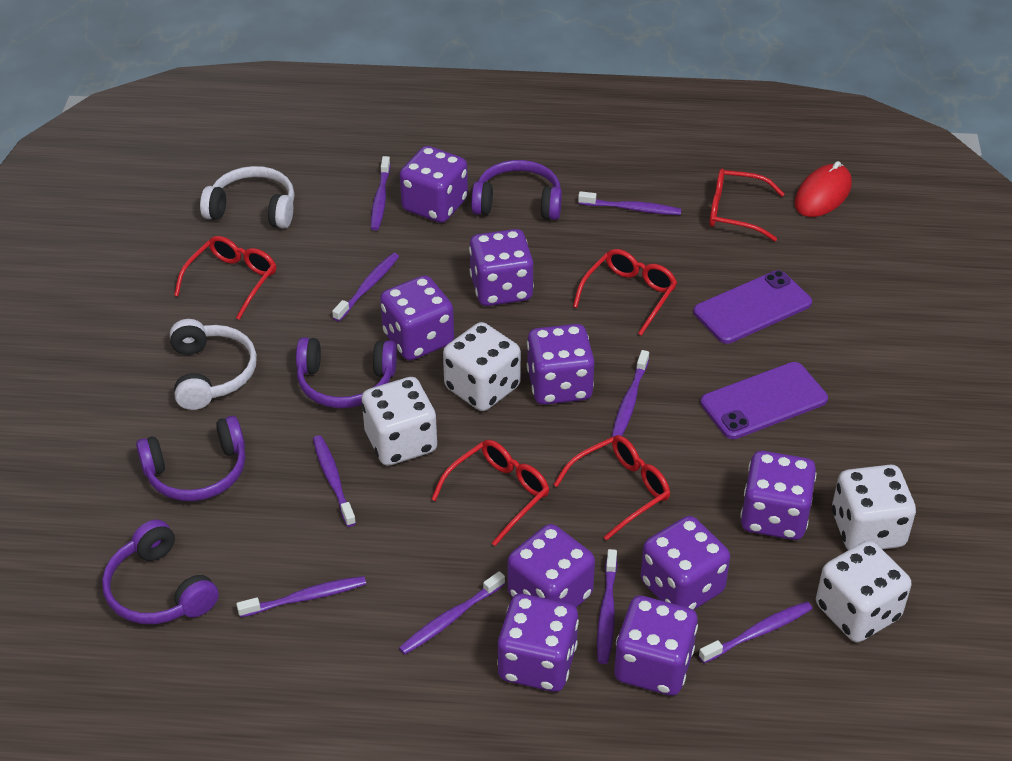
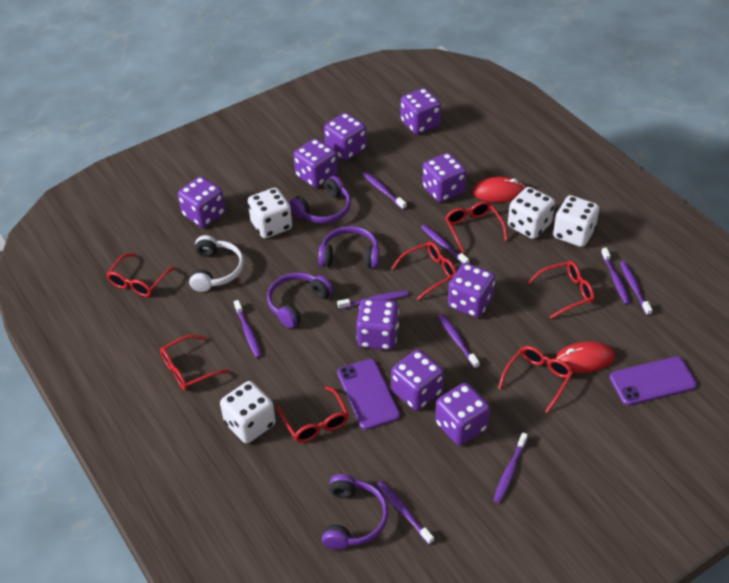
red glasses: 5 -> 7
red mouse: 1 -> 2
white headphones: 2 -> 1

